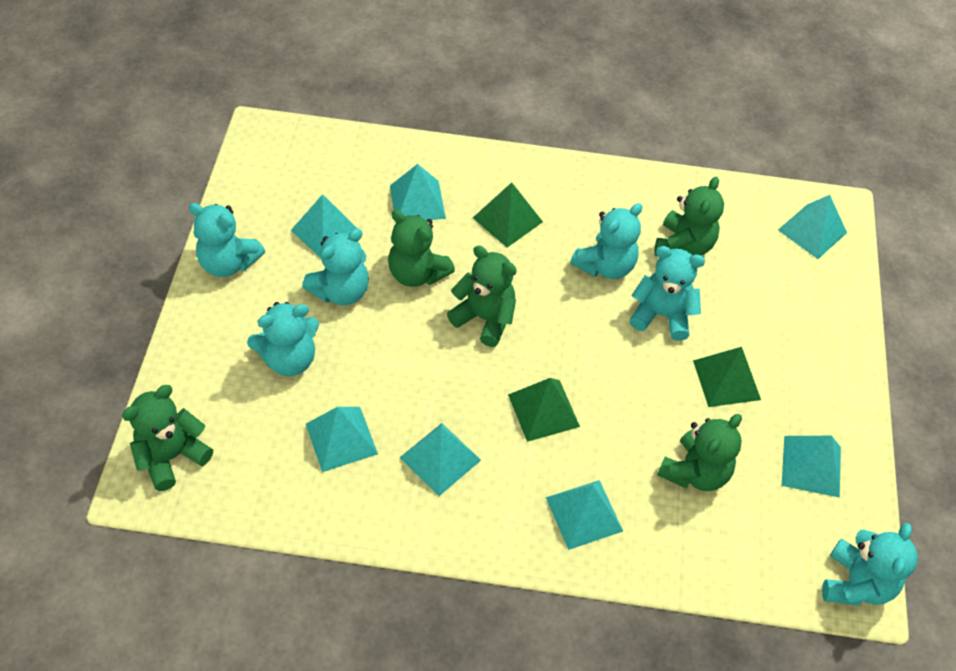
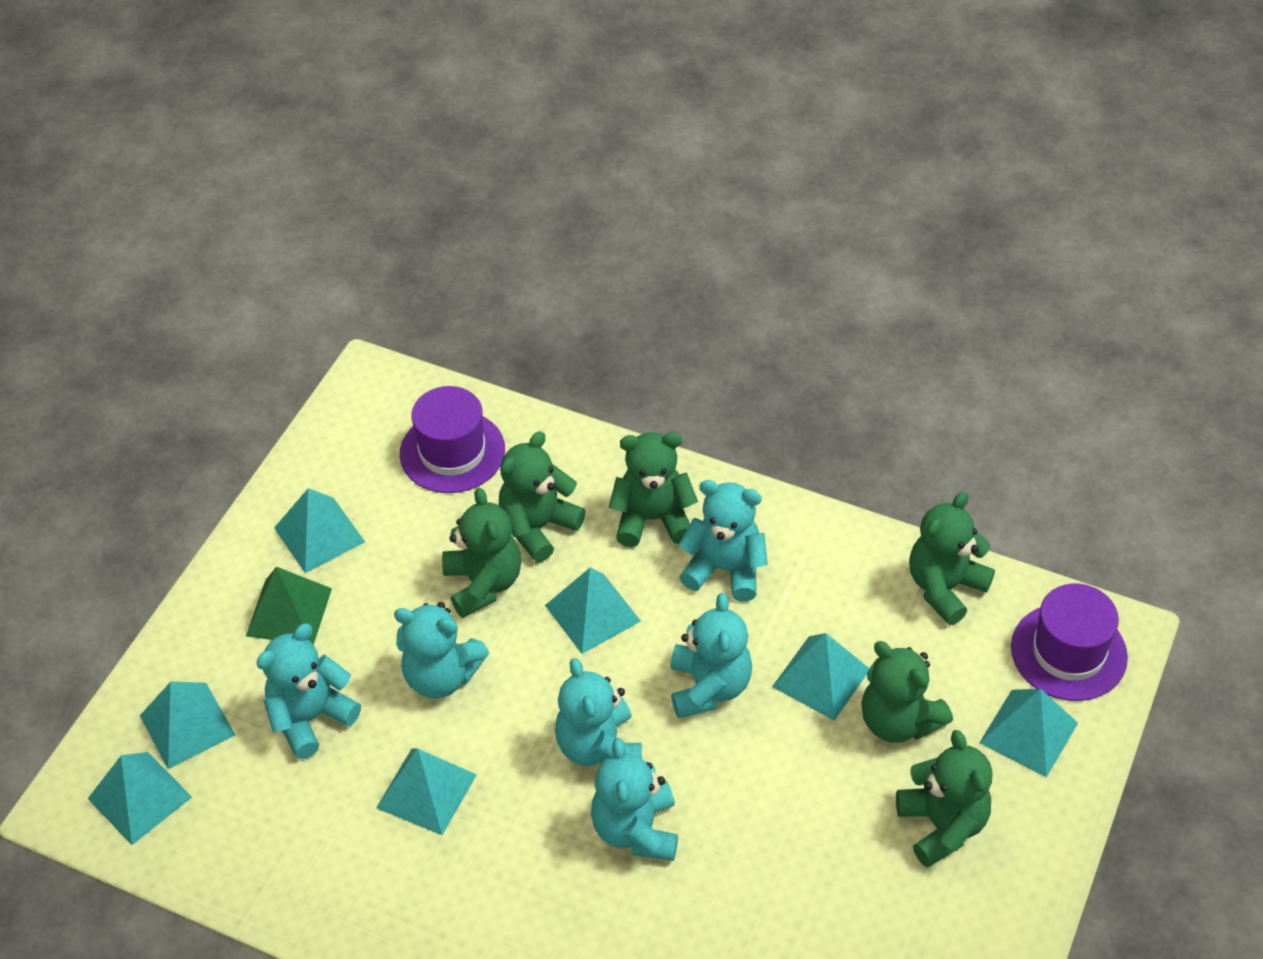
green pyramid: 3 -> 1
green teddy bear: 5 -> 6
purple hat: 0 -> 2

